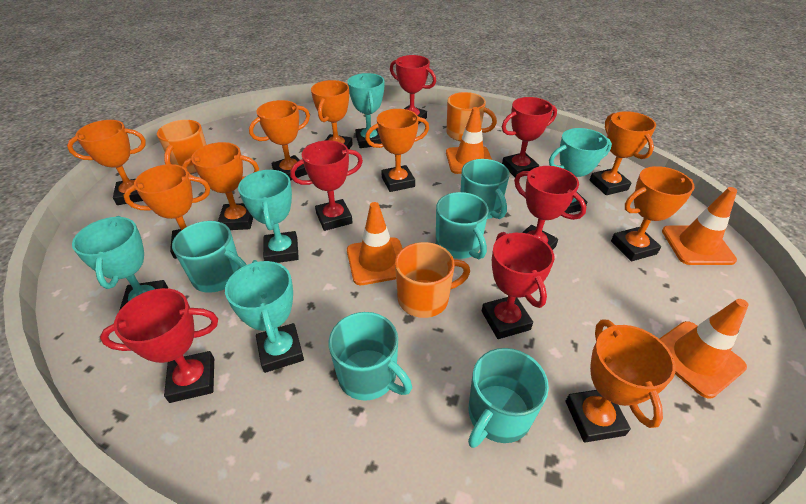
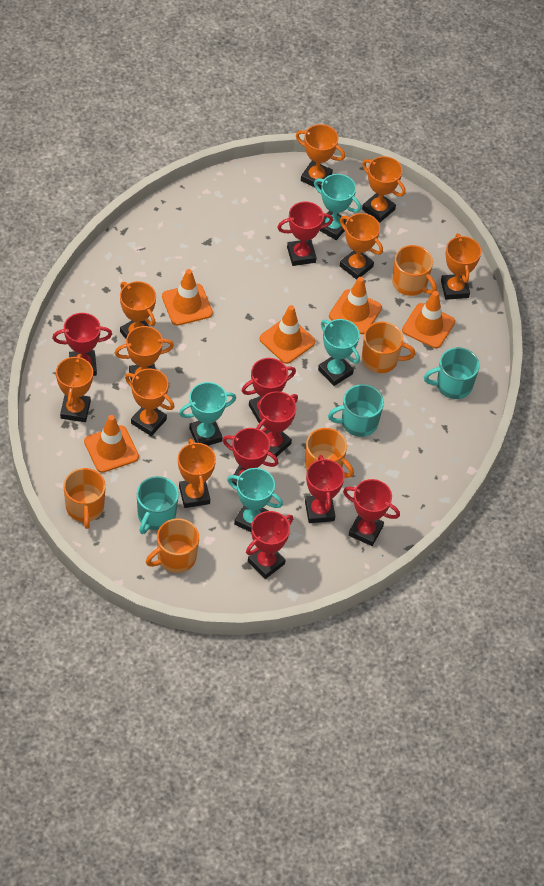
orange mug: 3 -> 5
orange traffic cone: 4 -> 5
red trophy: 6 -> 8
turquoise mug: 5 -> 3
turquoise trophy: 5 -> 4

